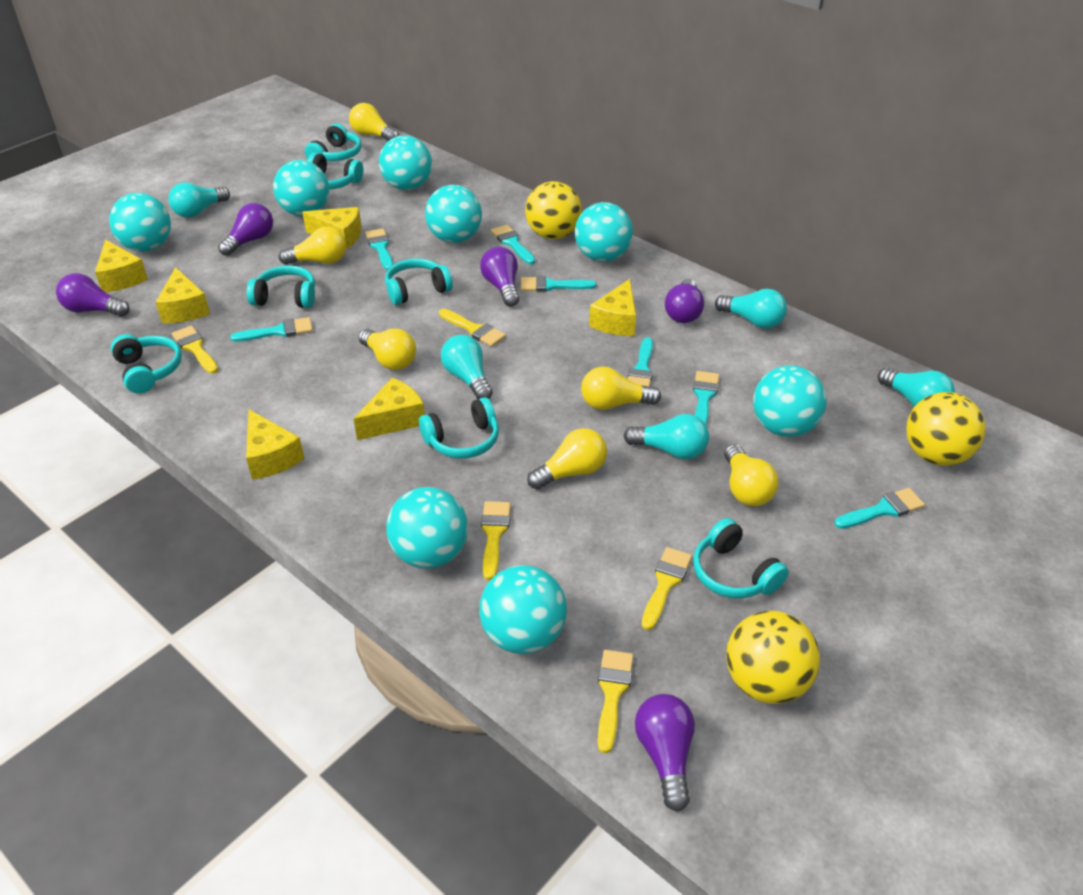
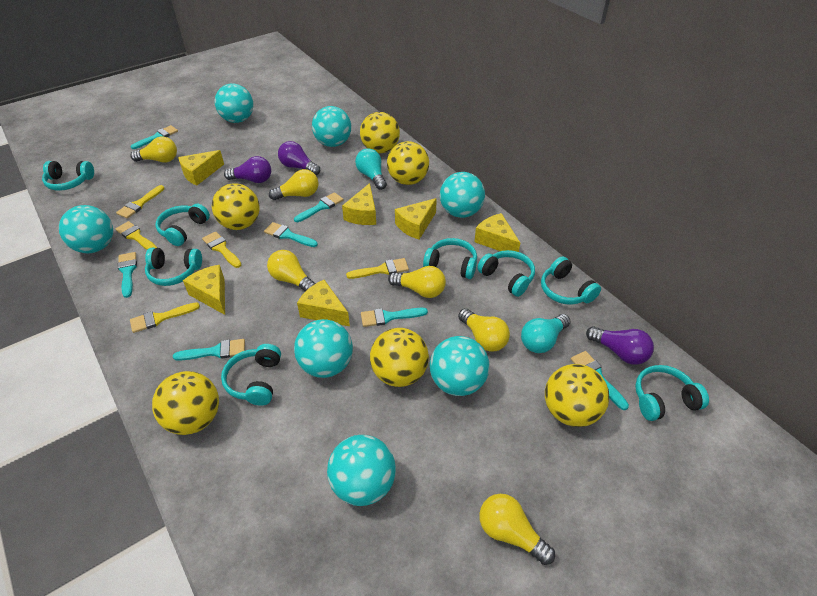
purple light bulb: 5 -> 3
turquoise ball: 8 -> 7
turquoise headphones: 7 -> 8
turquoise light bulb: 5 -> 2
yellow ball: 3 -> 6

